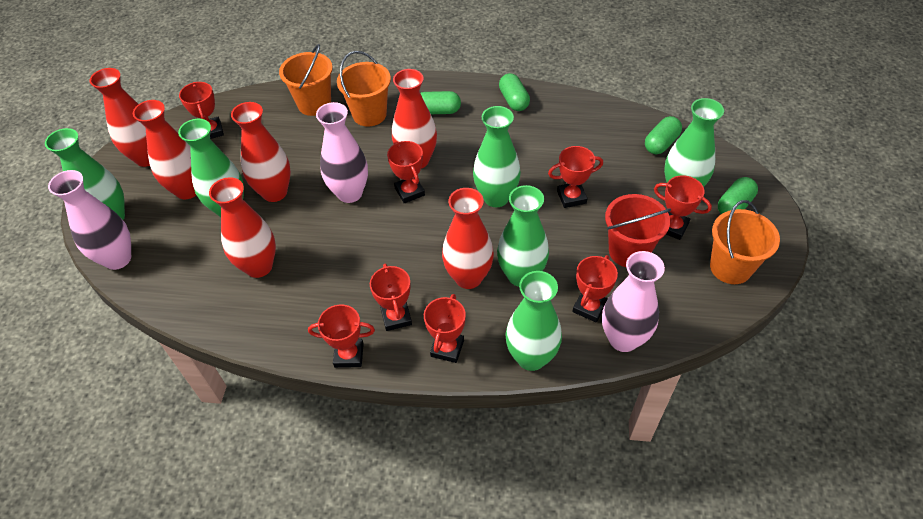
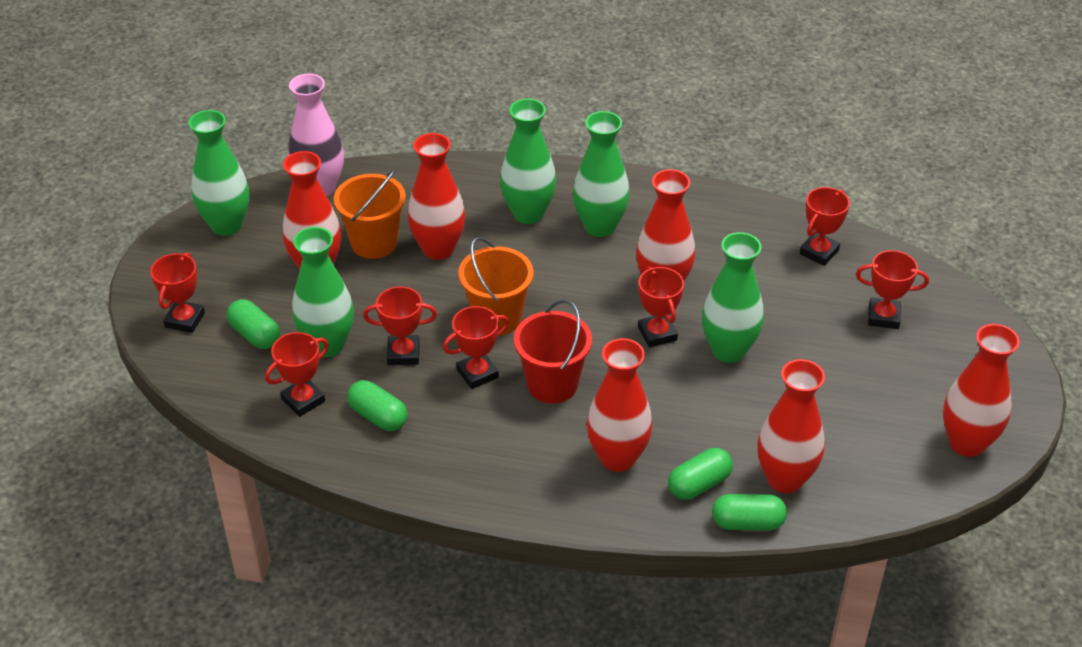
green vase: 6 -> 5
orange bucket: 3 -> 2
pink vase: 3 -> 1
red trophy: 8 -> 7

